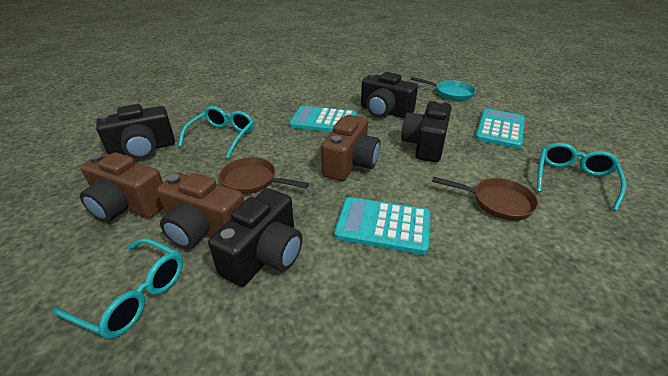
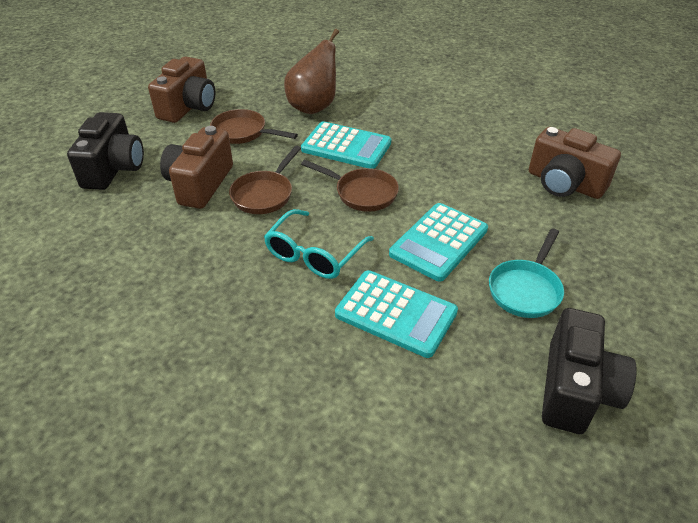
black camera: 4 -> 2
brown pan: 2 -> 3
brown pear: 0 -> 1
turquoise glasses: 3 -> 1

